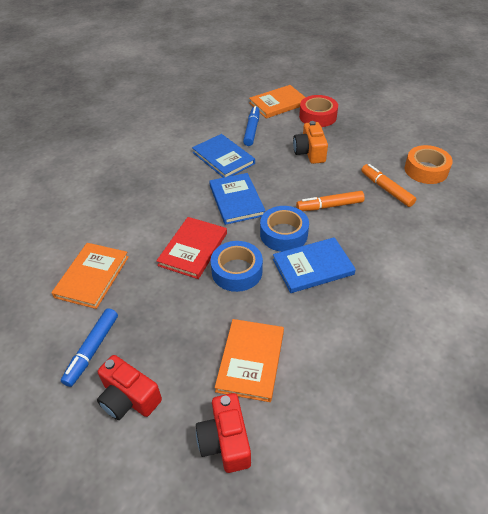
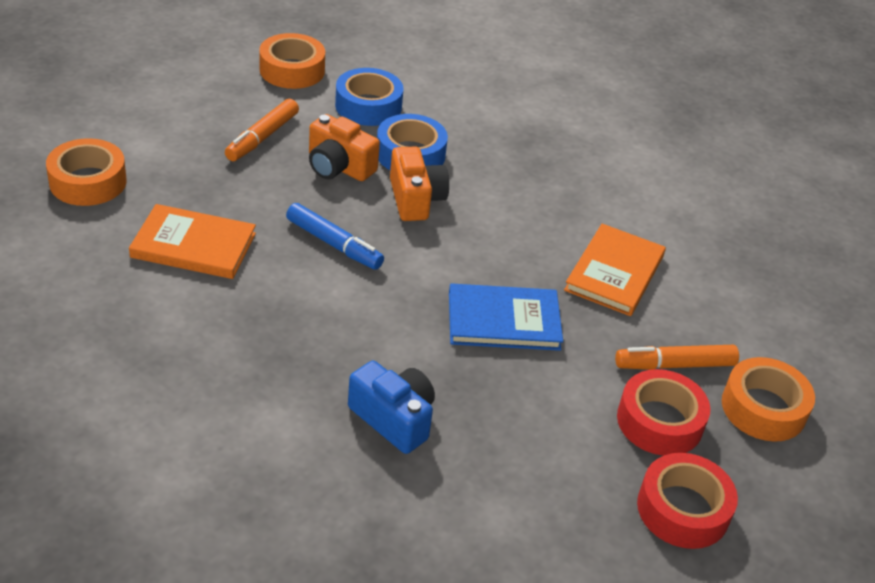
blue book: 3 -> 1
blue camera: 0 -> 1
blue marker: 2 -> 1
orange book: 3 -> 2
orange camera: 1 -> 2
orange tape: 1 -> 3
red book: 1 -> 0
red camera: 2 -> 0
red tape: 1 -> 2

